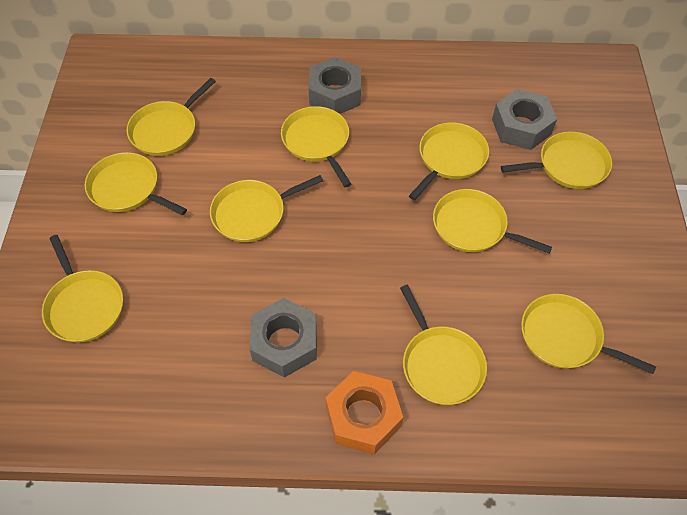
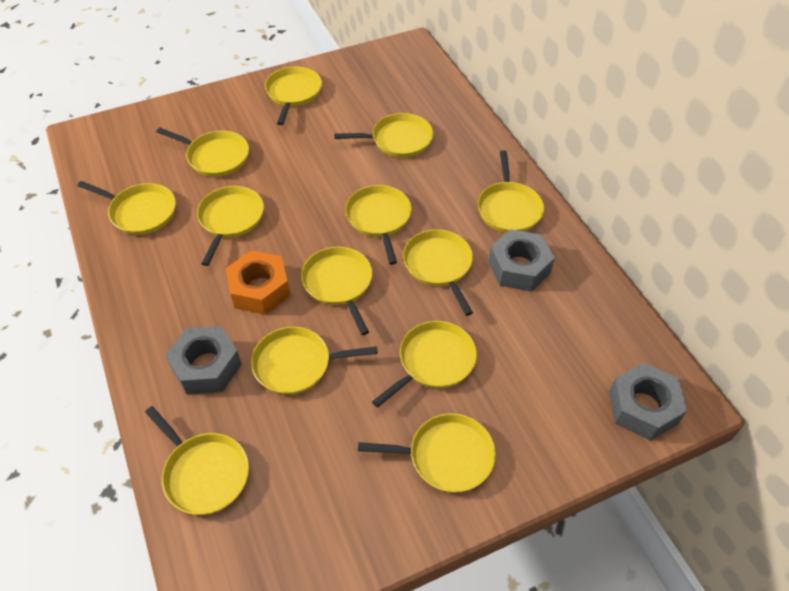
yellow pan: 10 -> 13

